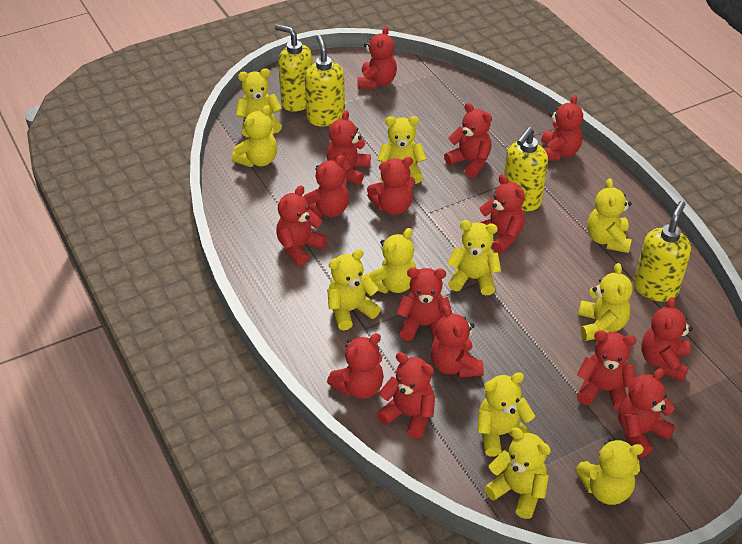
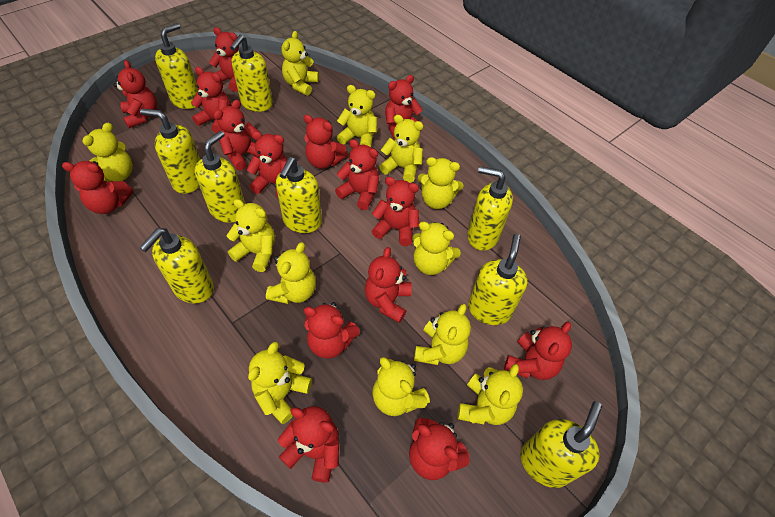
yellow soap dispenser: 4 -> 9
yellow teddy bear: 11 -> 12

